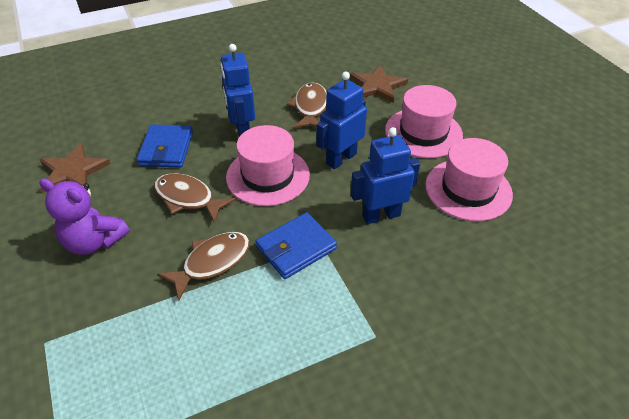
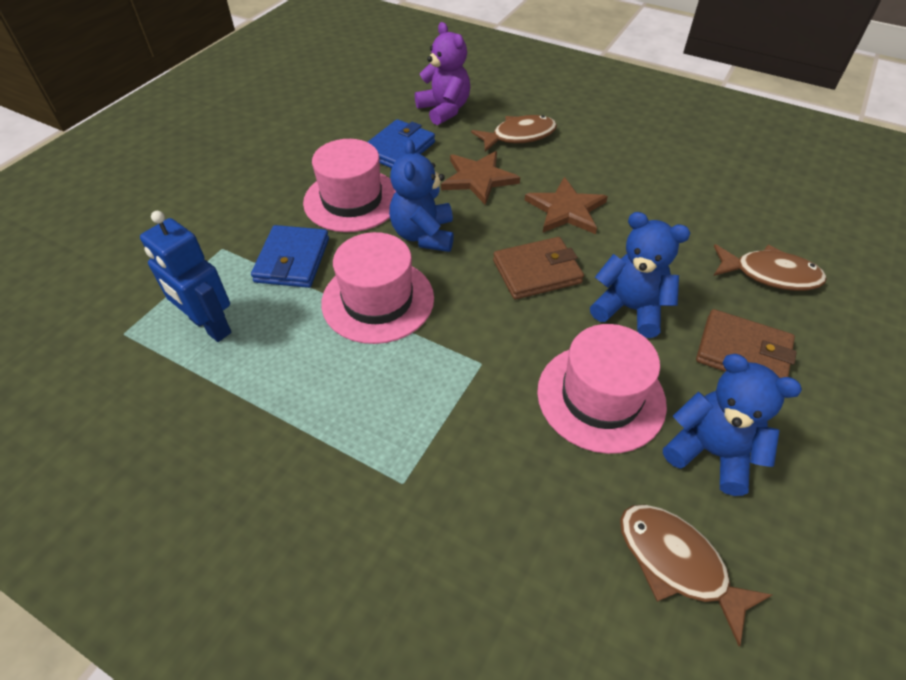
blue robot: 3 -> 1
blue teddy bear: 0 -> 3
brown wallet: 0 -> 2

